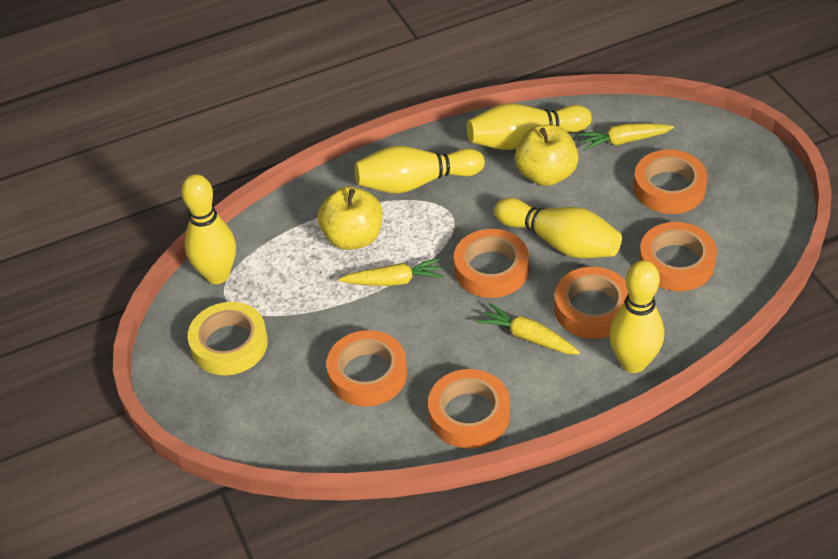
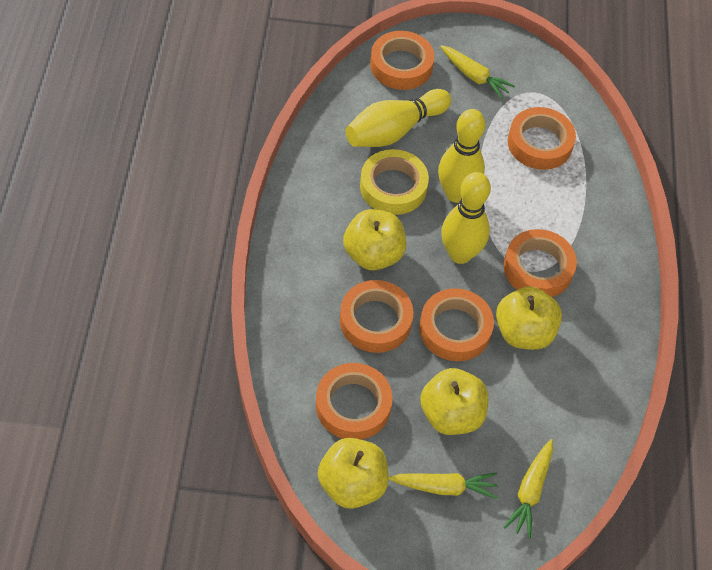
yellow apple: 2 -> 4
yellow bowling pin: 5 -> 3

